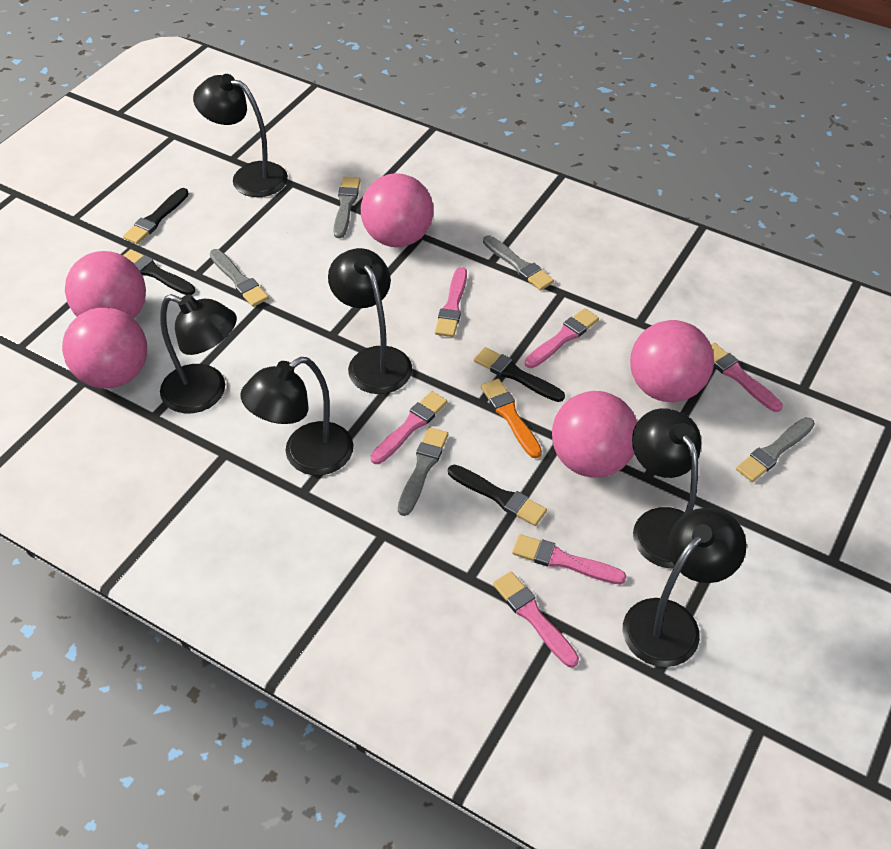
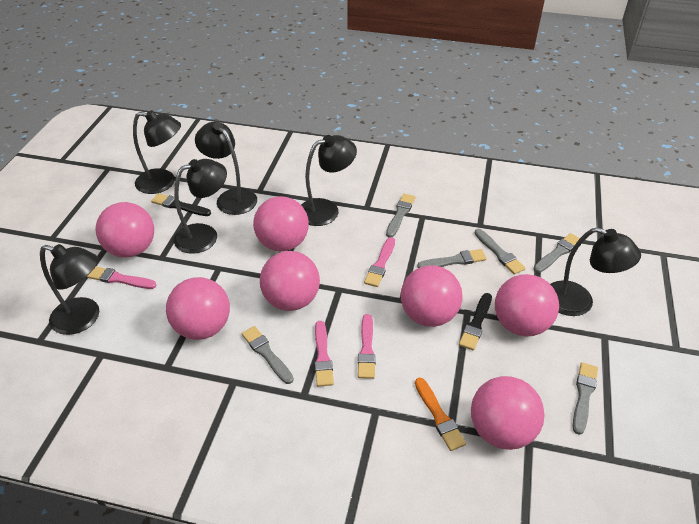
black brush: 4 -> 2
grey brush: 5 -> 6
pink ball: 5 -> 7
pink brush: 6 -> 4

